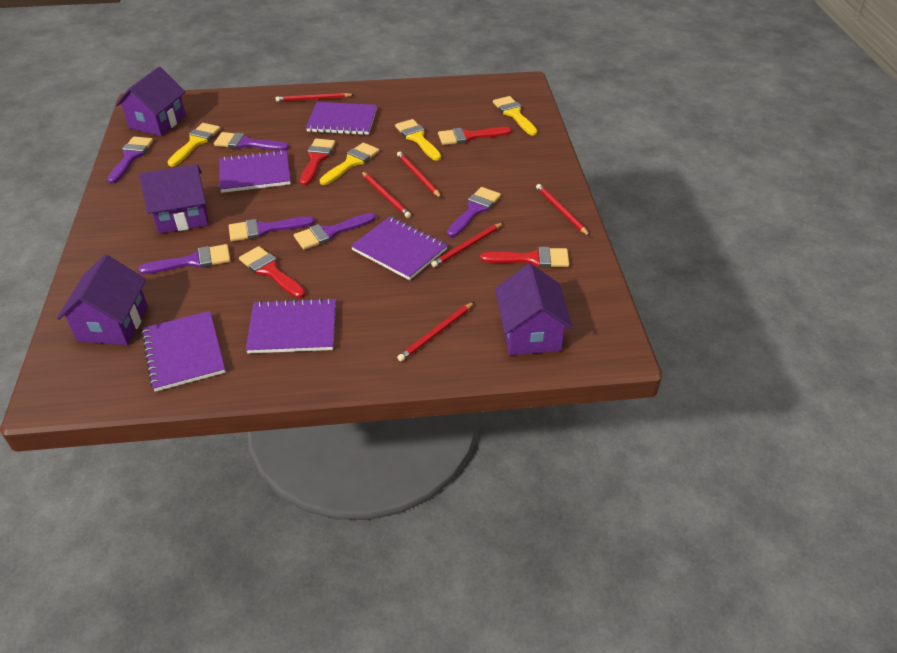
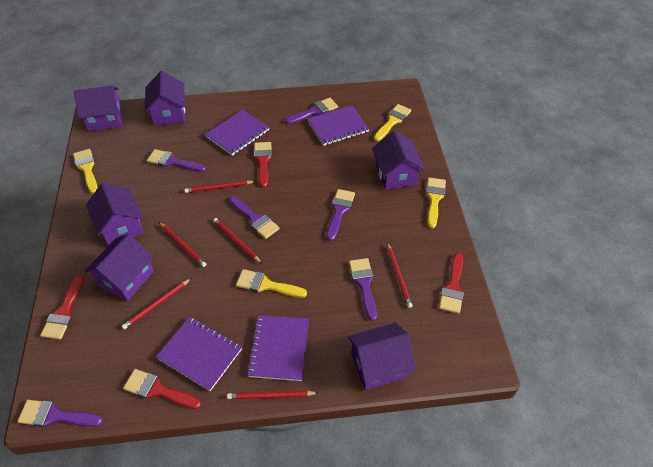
purple house: 4 -> 6
purple notebook: 5 -> 4

